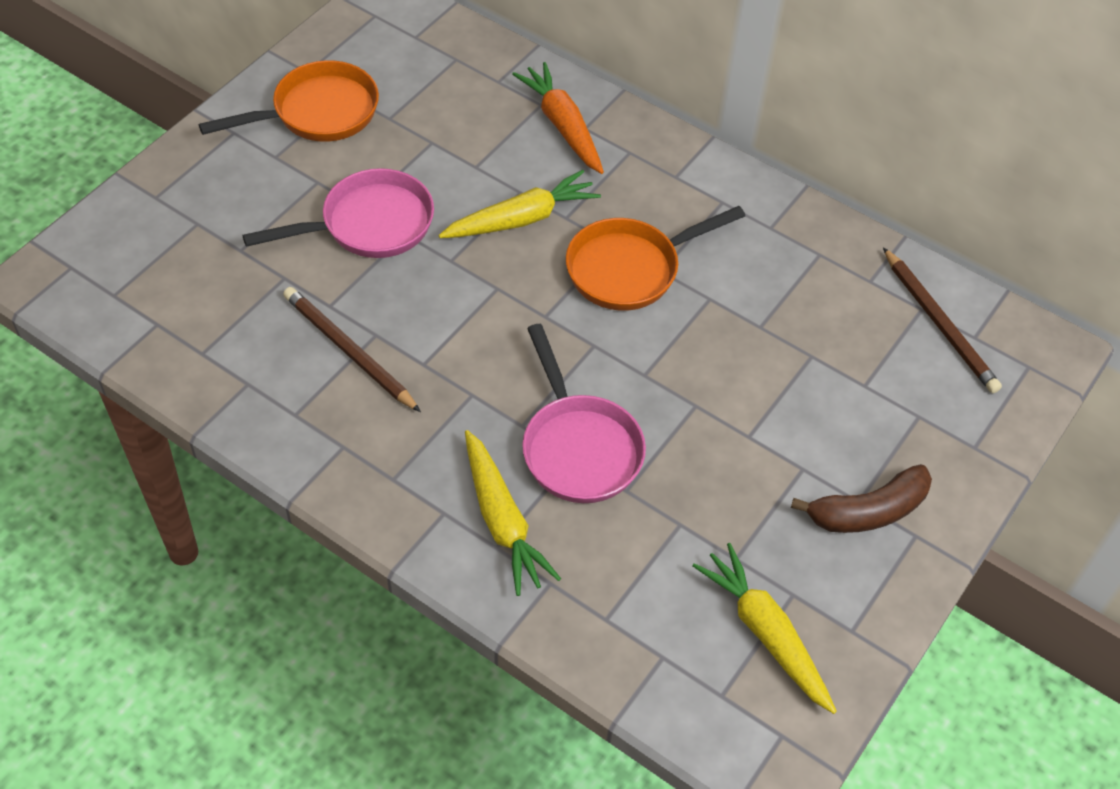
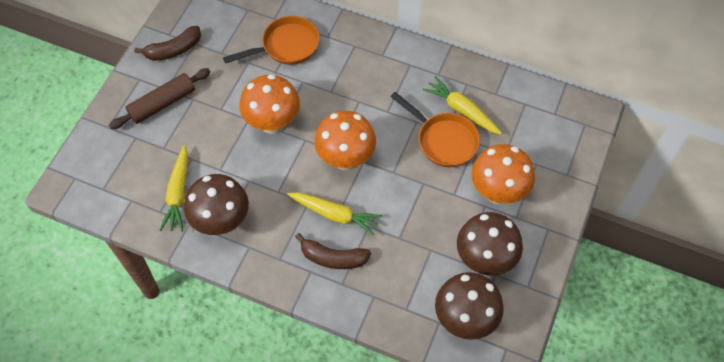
brown banana: 1 -> 2
brown mushroom: 0 -> 3
brown pencil: 2 -> 0
brown rolling pin: 0 -> 1
orange carrot: 1 -> 0
orange mushroom: 0 -> 3
pink pan: 2 -> 0

